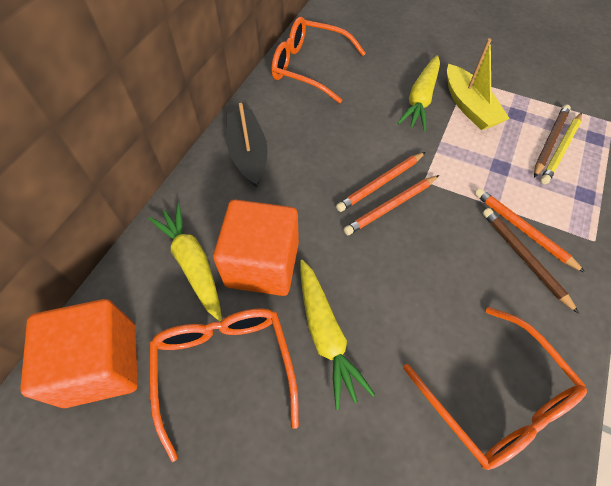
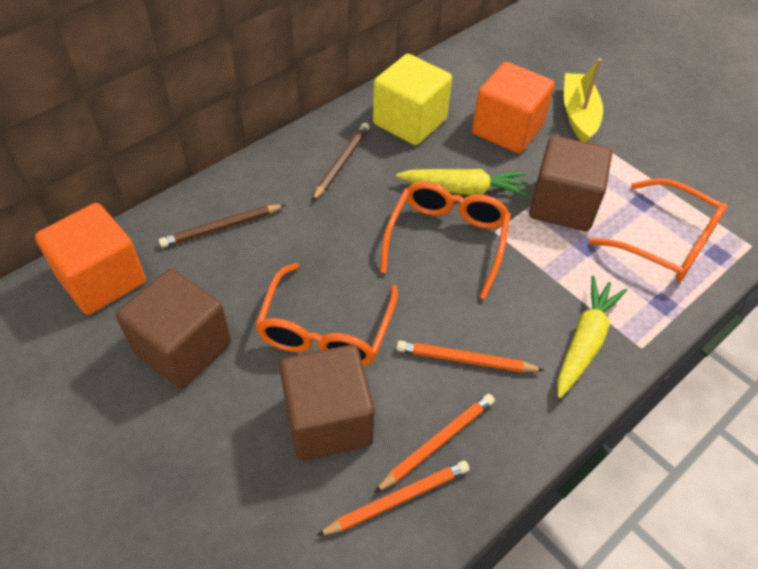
black boat: 1 -> 0
brown cube: 0 -> 3
yellow carrot: 3 -> 2
yellow cube: 0 -> 1
yellow pencil: 1 -> 0

